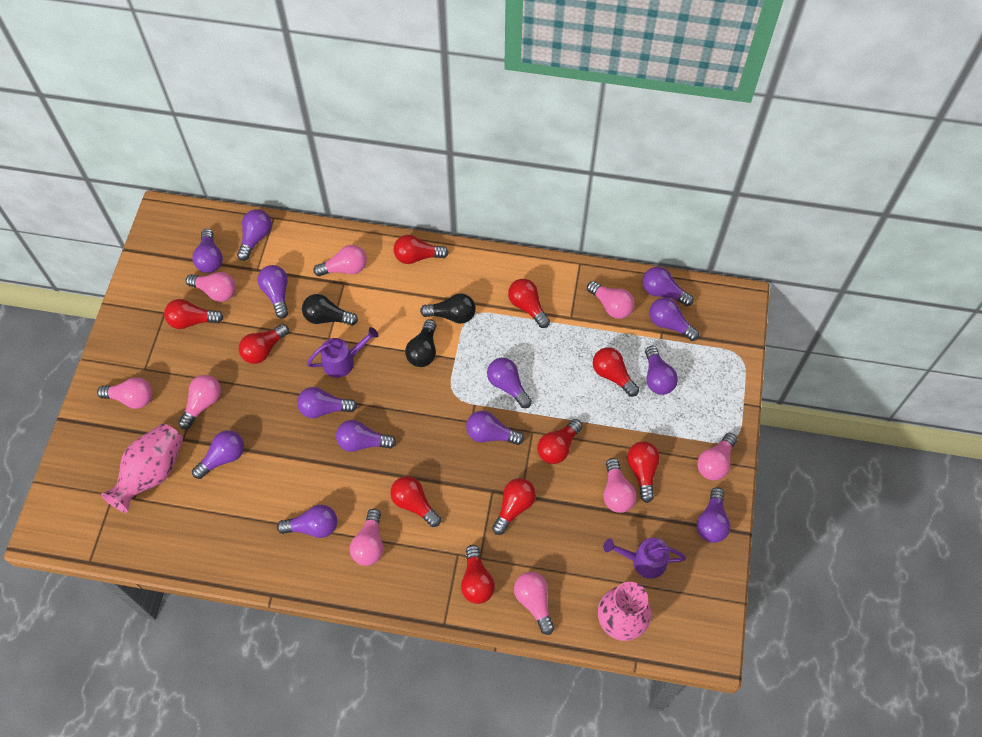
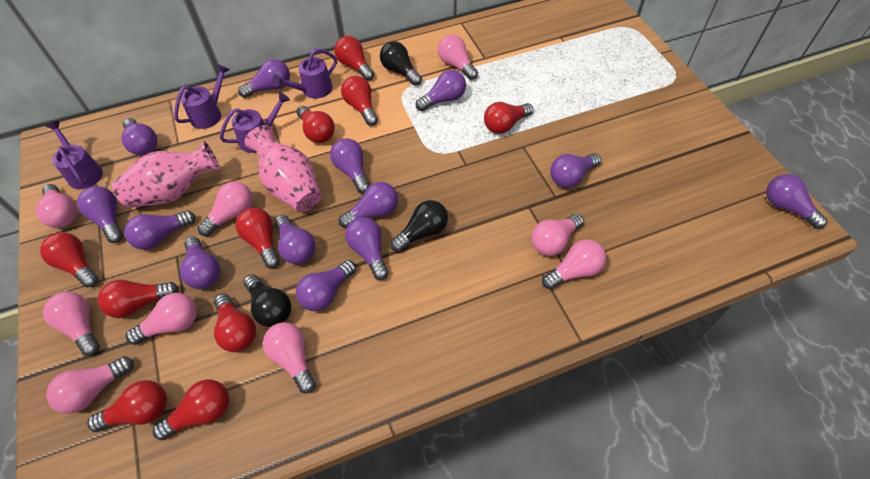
purple watering can: 2 -> 4

